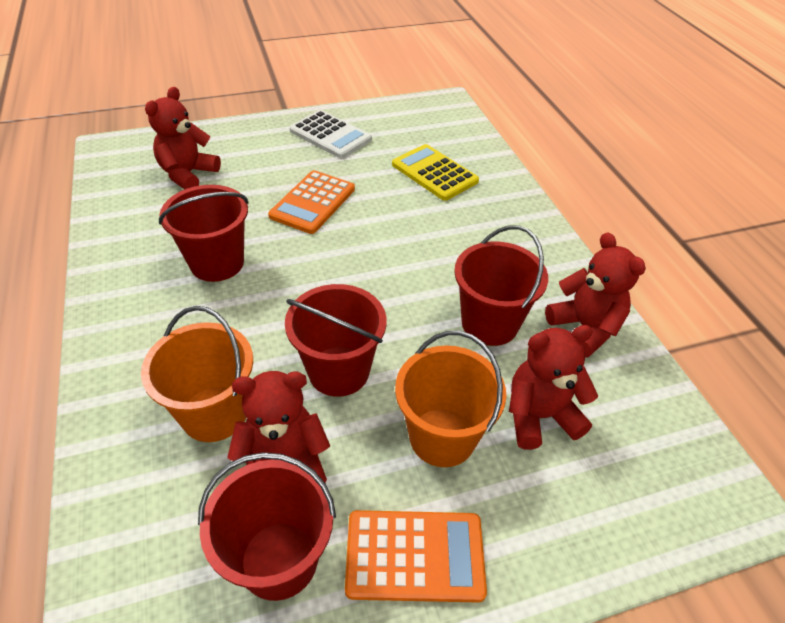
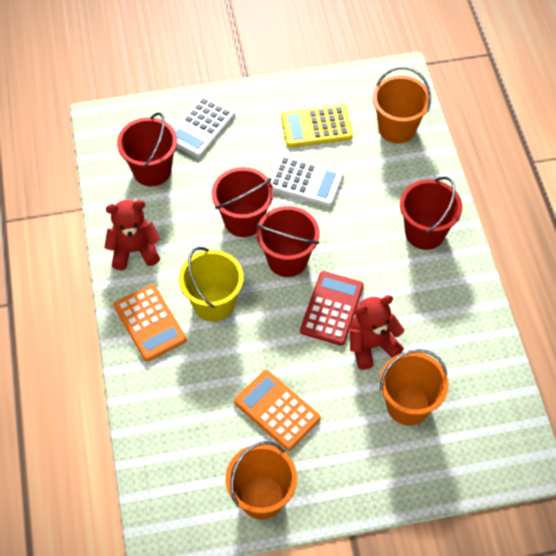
orange bucket: 2 -> 3
red calculator: 0 -> 1
red teddy bear: 4 -> 2
white calculator: 1 -> 2
yellow bucket: 0 -> 1

